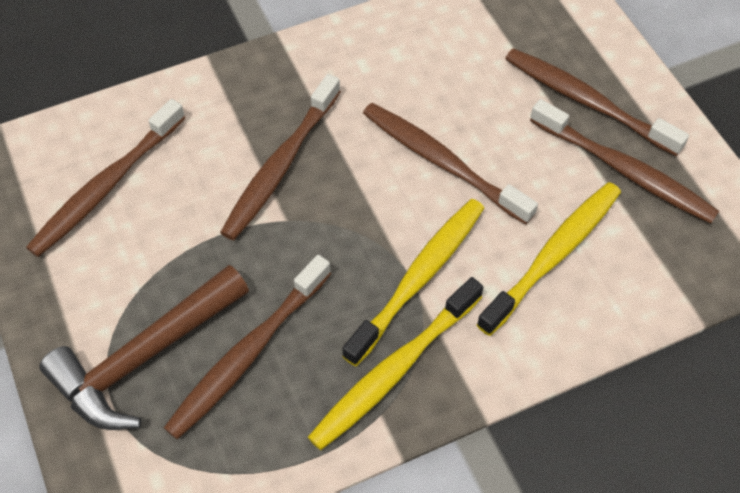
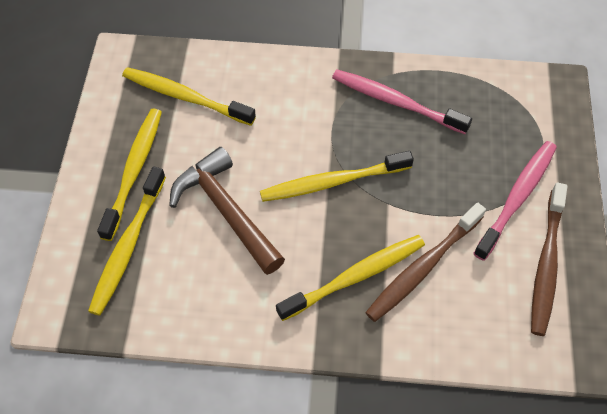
brown toothbrush: 6 -> 2
pink toothbrush: 0 -> 2
yellow toothbrush: 3 -> 5

